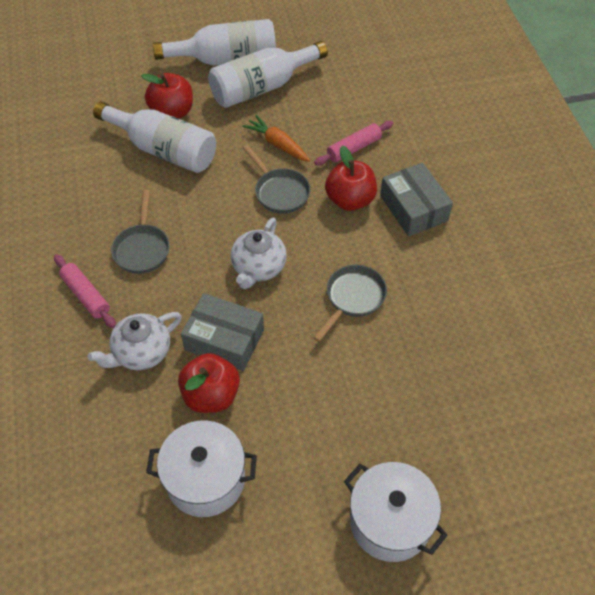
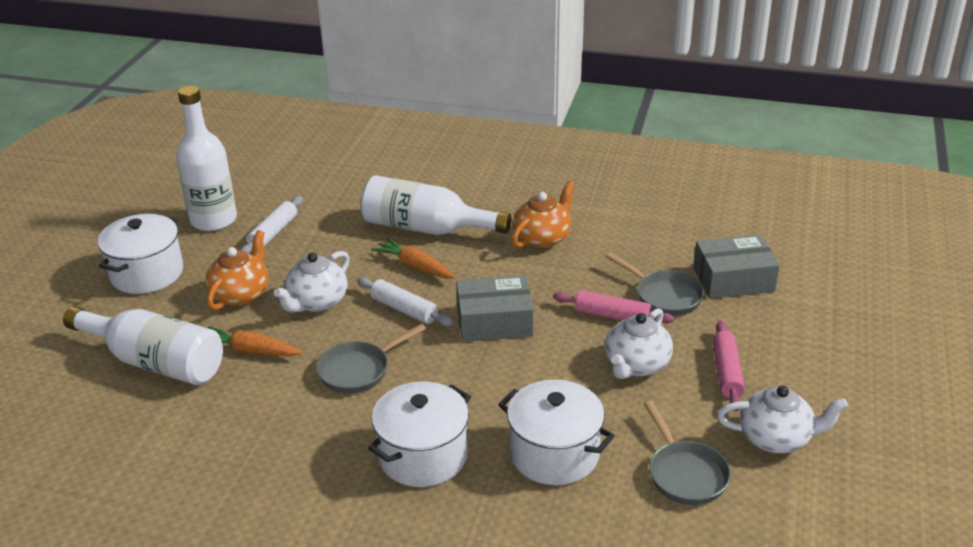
orange carrot: 1 -> 2
orange teapot: 0 -> 2
red apple: 3 -> 0
white pot: 2 -> 3
white rolling pin: 0 -> 2
white teapot: 2 -> 3

